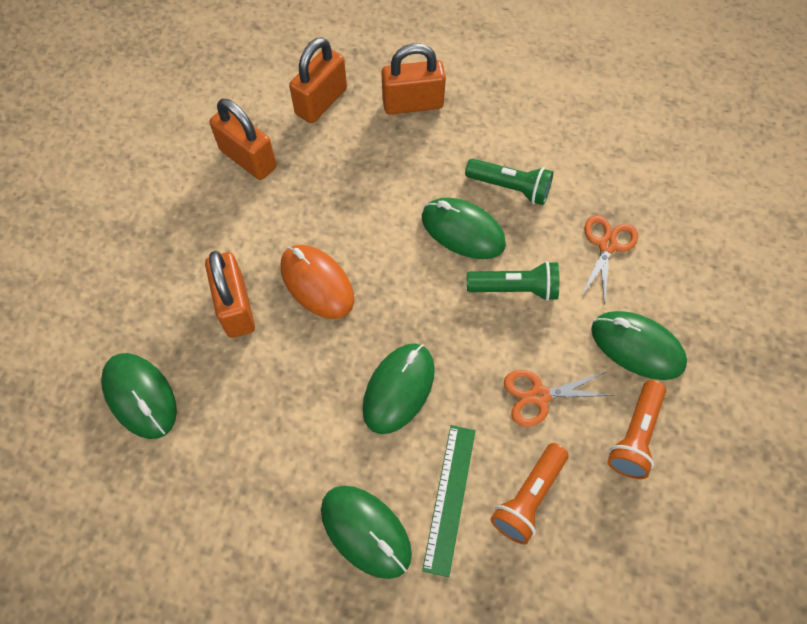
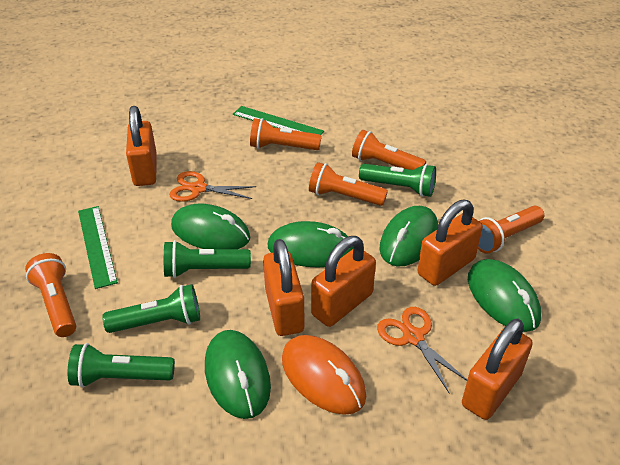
green flashlight: 2 -> 4
green ruler: 1 -> 2
orange flashlight: 2 -> 5
orange padlock: 4 -> 5

